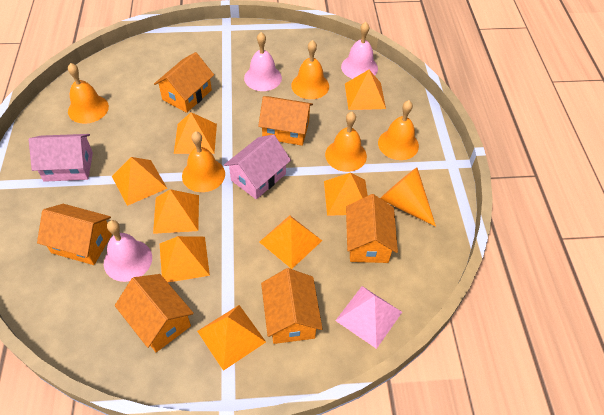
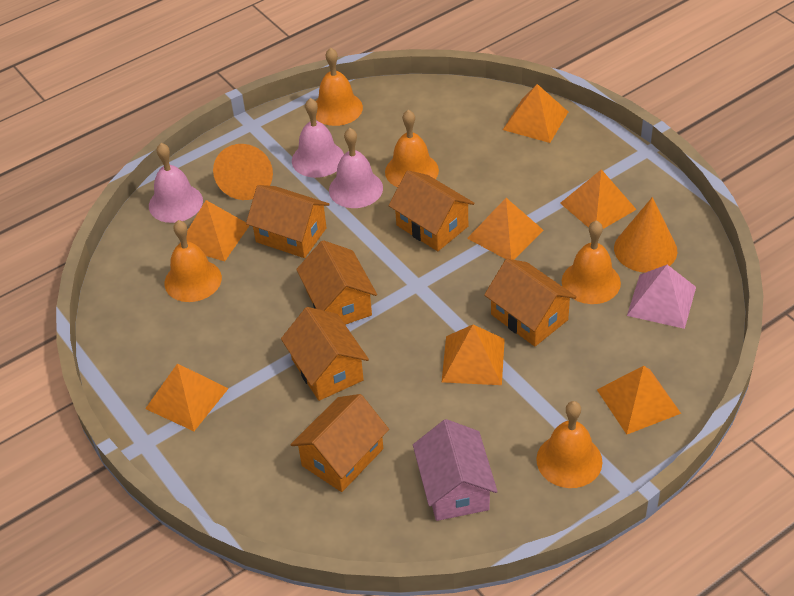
orange cone: 1 -> 2
orange pyramid: 8 -> 7
pink house: 2 -> 1

